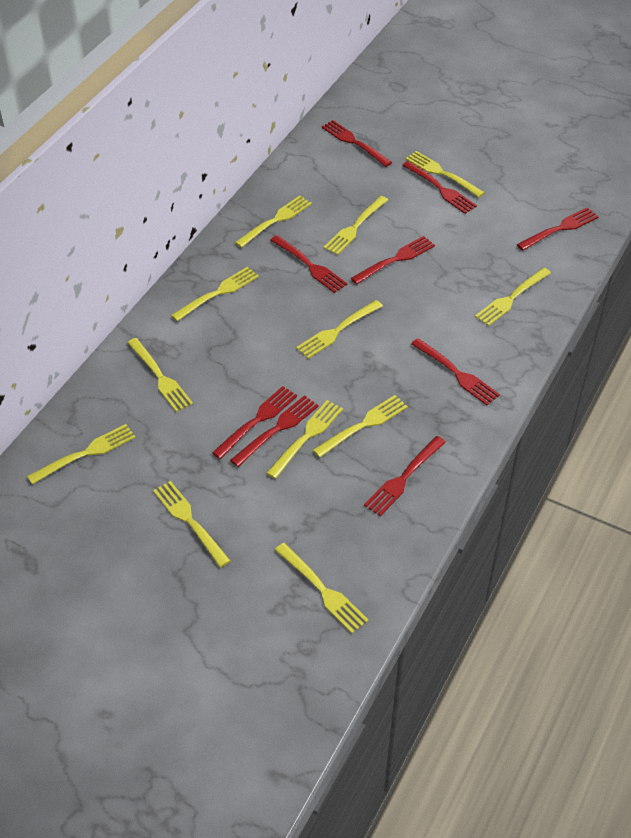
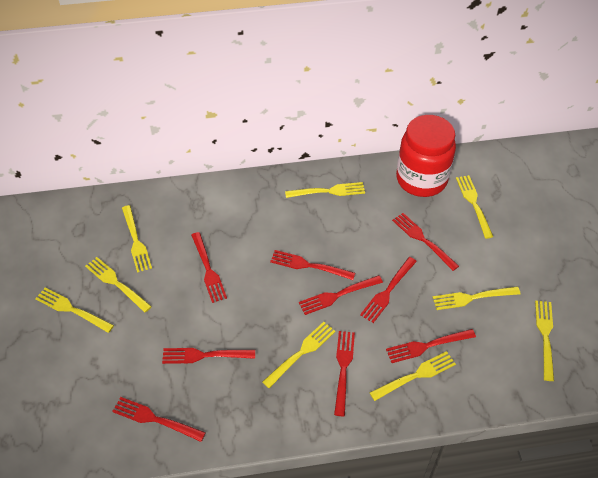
red jar: 0 -> 1
yellow fork: 12 -> 9

